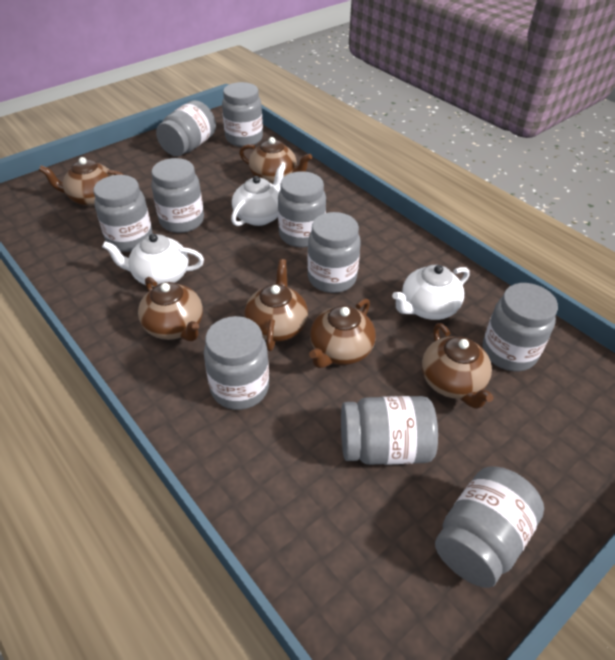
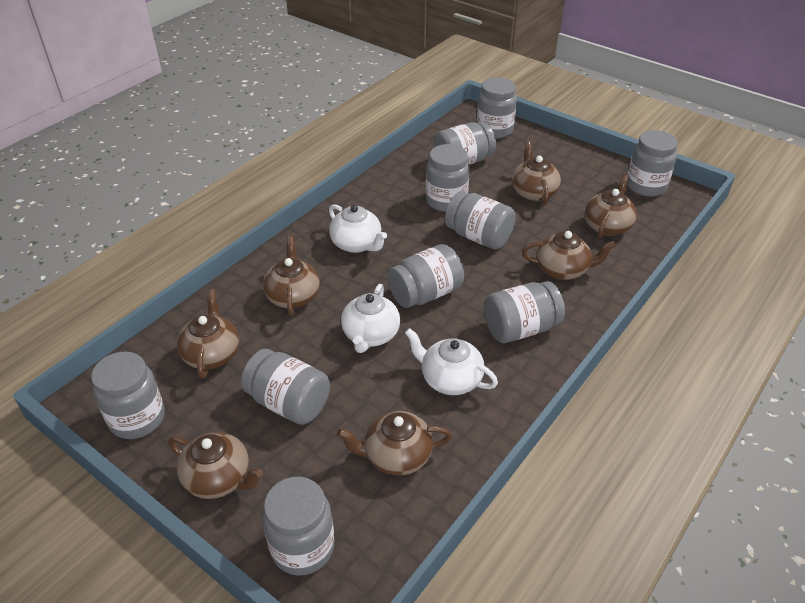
brown teapot: 6 -> 7

